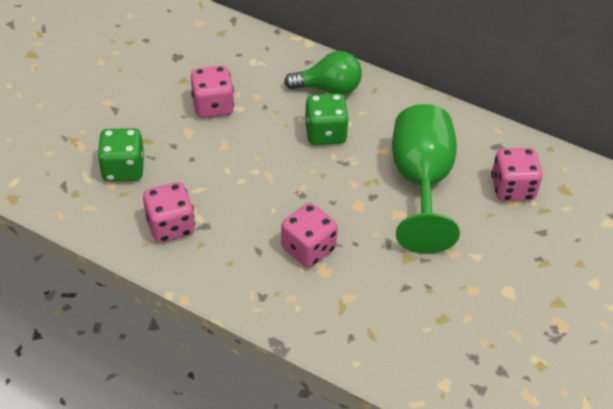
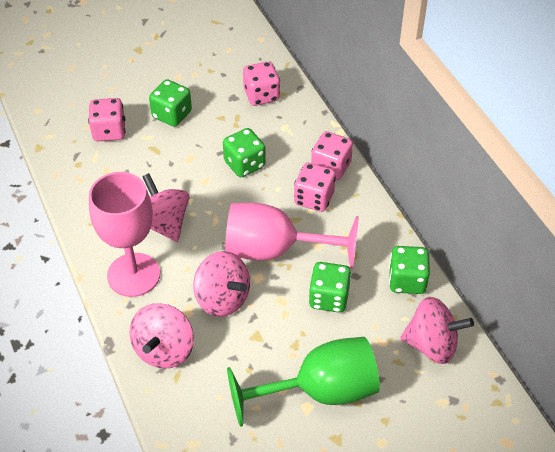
green dice: 2 -> 4
green light bulb: 1 -> 0
pink goblet: 0 -> 2
pink spinning top: 0 -> 4

